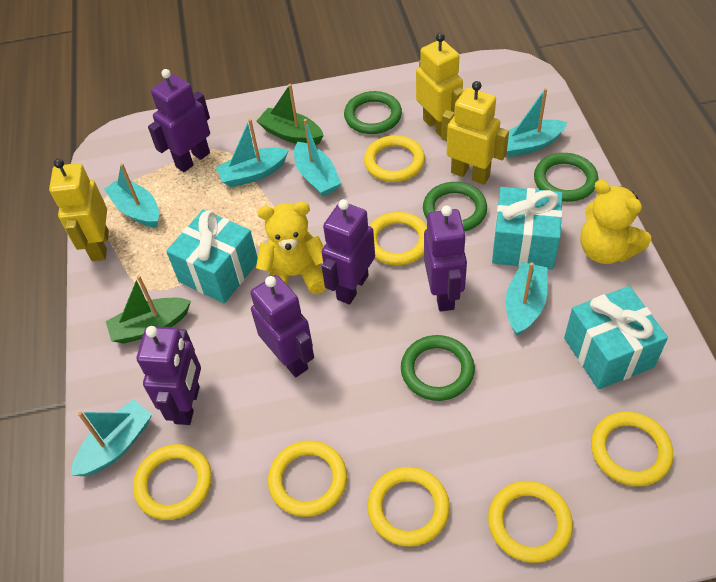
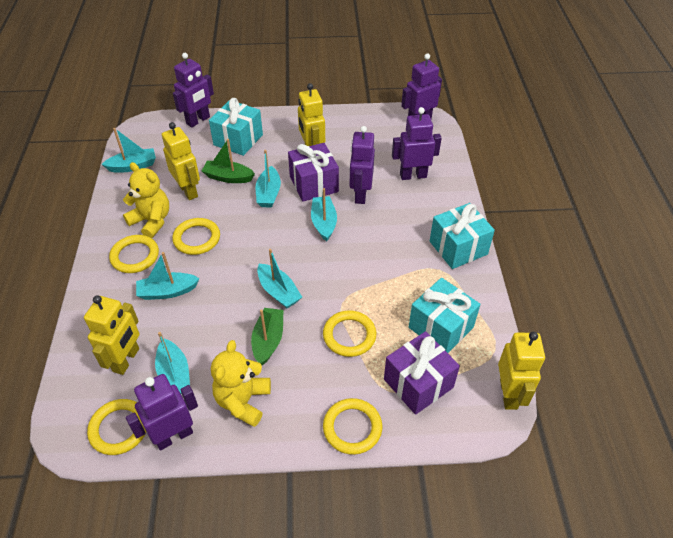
green ring: 4 -> 0
purple gift: 0 -> 2
yellow ring: 7 -> 5
yellow robot: 3 -> 4

